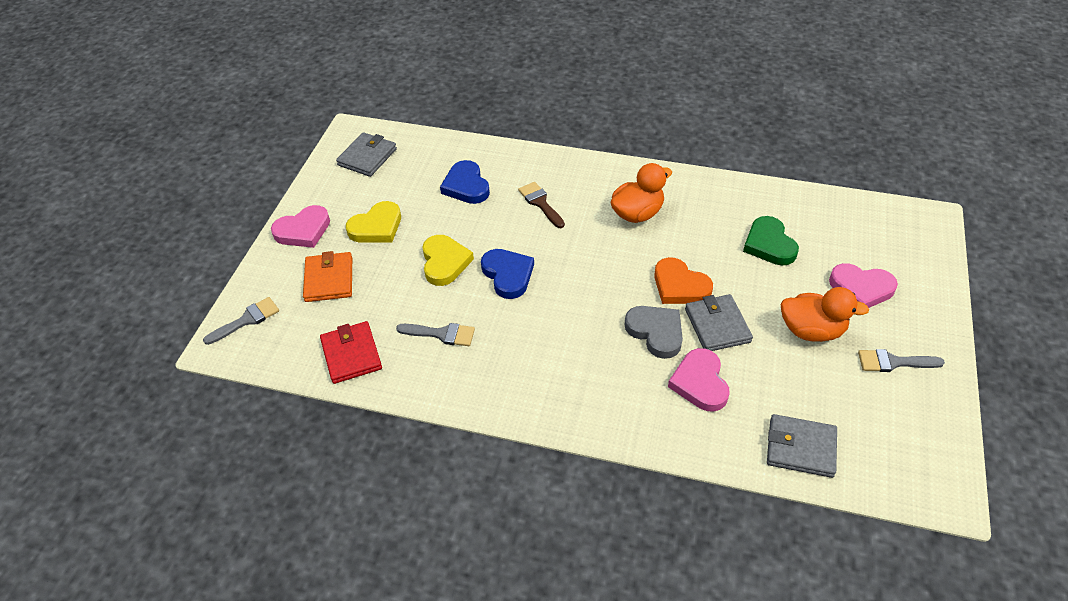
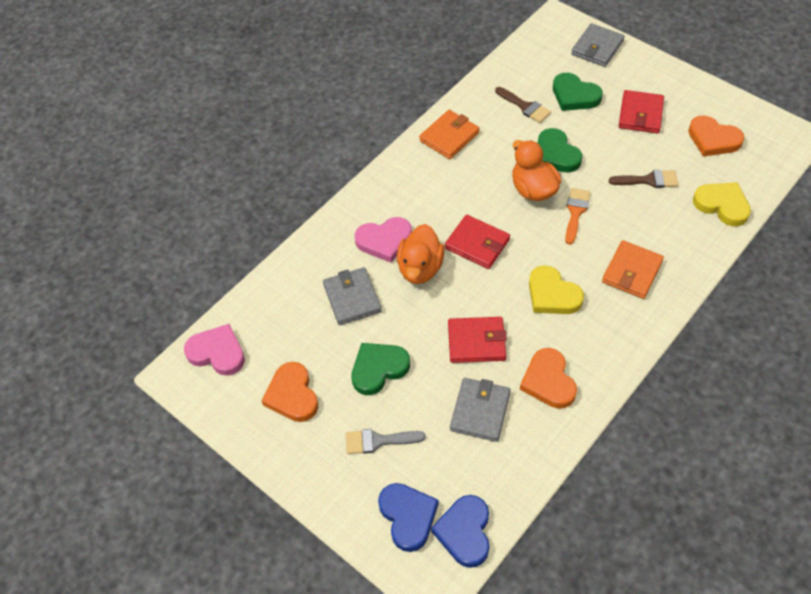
brown brush: 1 -> 2
green heart: 1 -> 3
grey brush: 3 -> 1
grey heart: 1 -> 0
orange brush: 0 -> 1
orange heart: 1 -> 3
orange wallet: 1 -> 2
pink heart: 3 -> 2
red wallet: 1 -> 3

